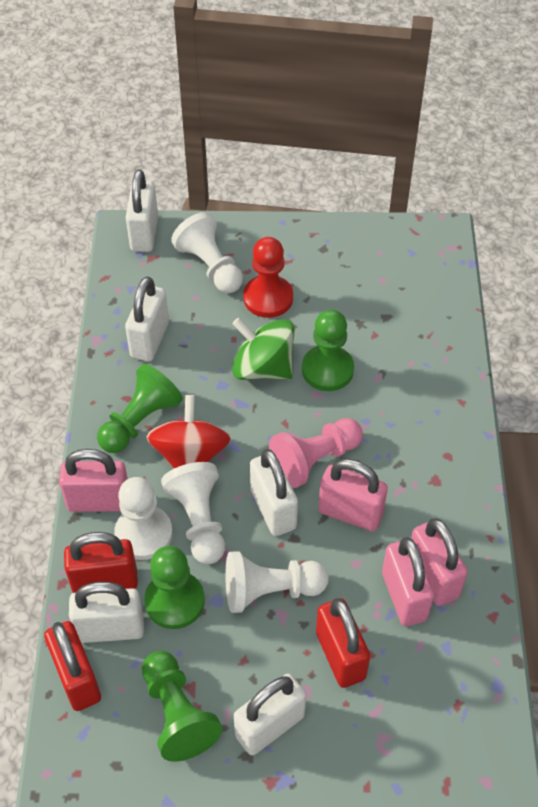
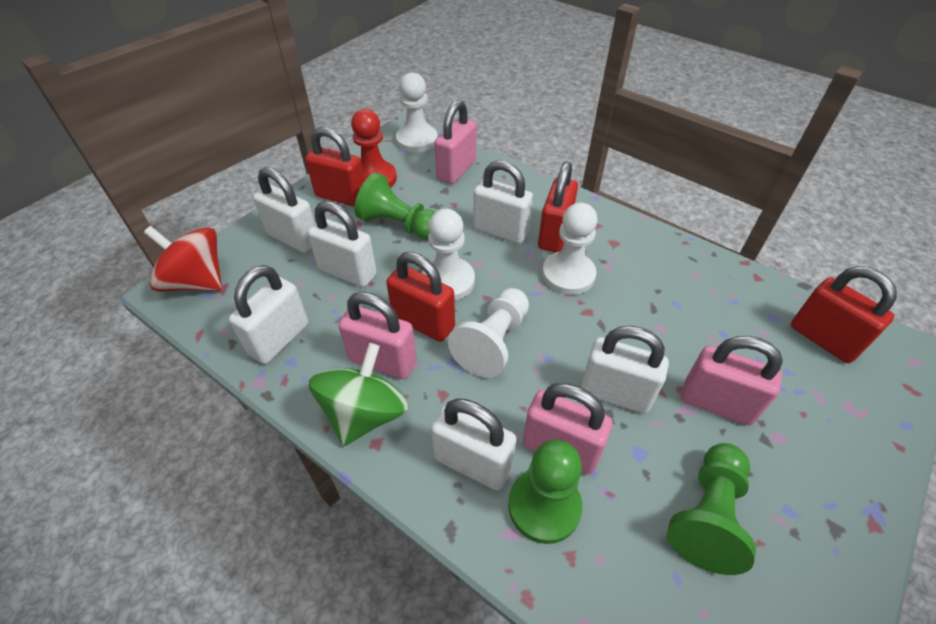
green pawn: 4 -> 3
pink pawn: 1 -> 0
red padlock: 3 -> 4
white padlock: 5 -> 6

